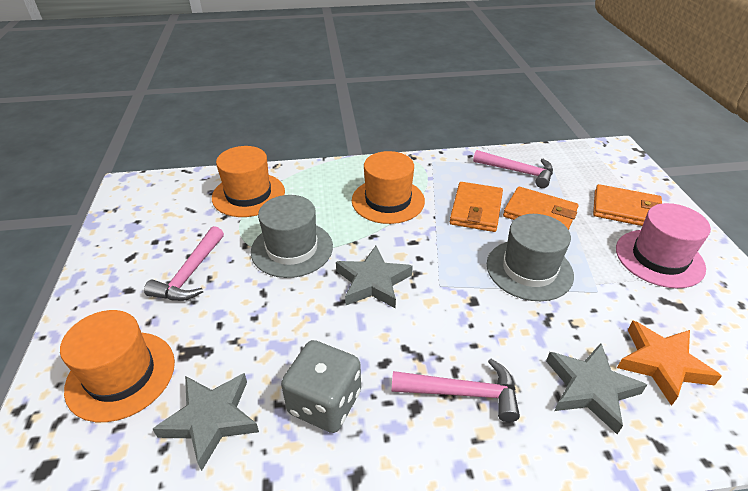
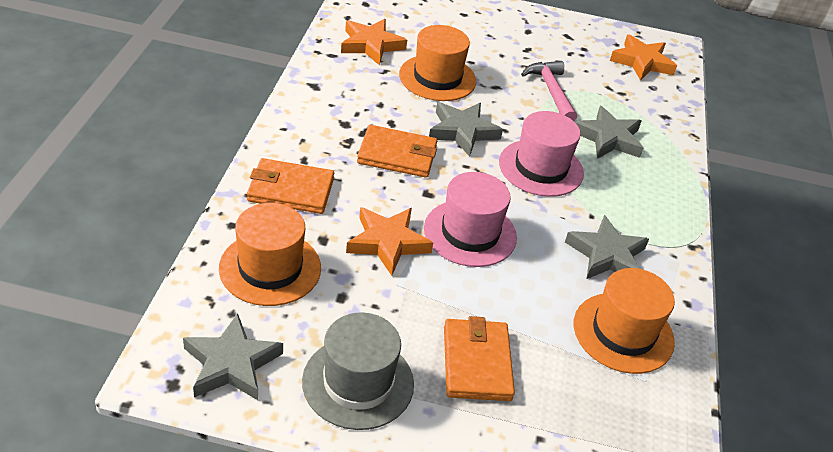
grey dice: 1 -> 0
grey hat: 2 -> 1
grey star: 3 -> 4
orange star: 1 -> 3
pink hammer: 3 -> 1
pink hat: 1 -> 2

